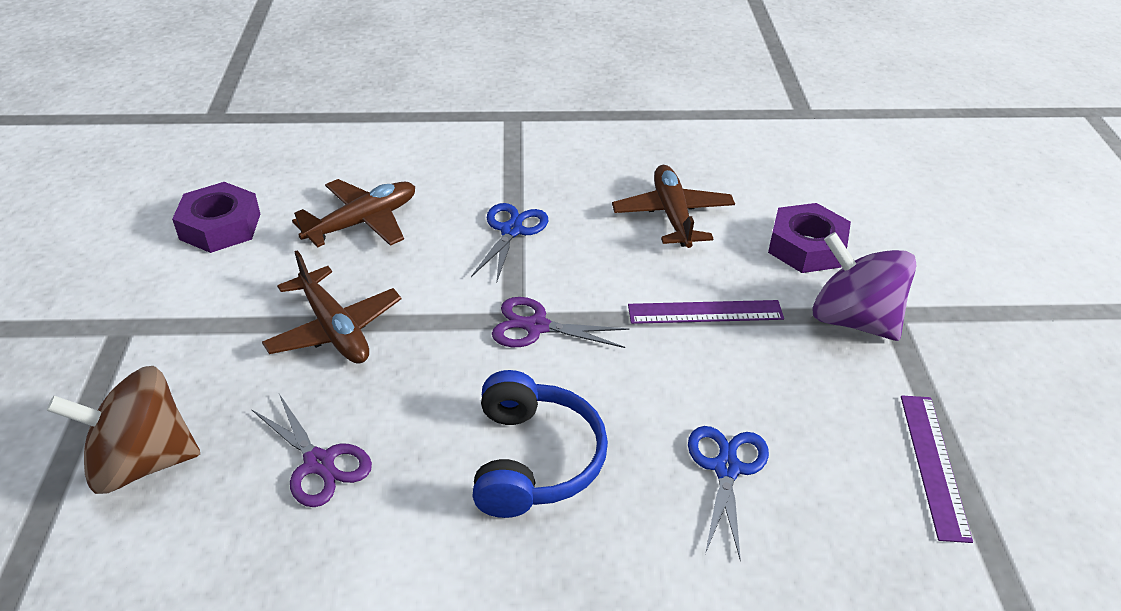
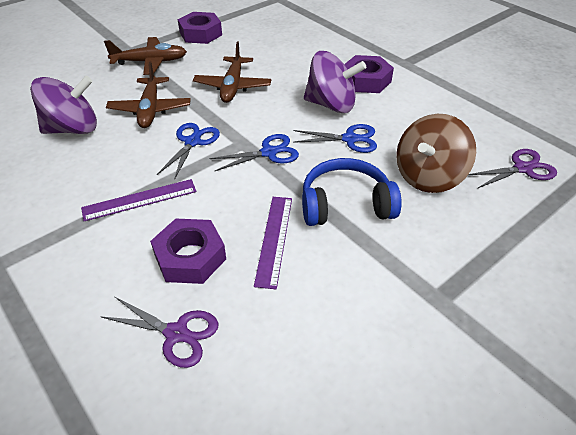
blue scissors: 2 -> 3
purple nut: 2 -> 3
purple spinning top: 1 -> 2

